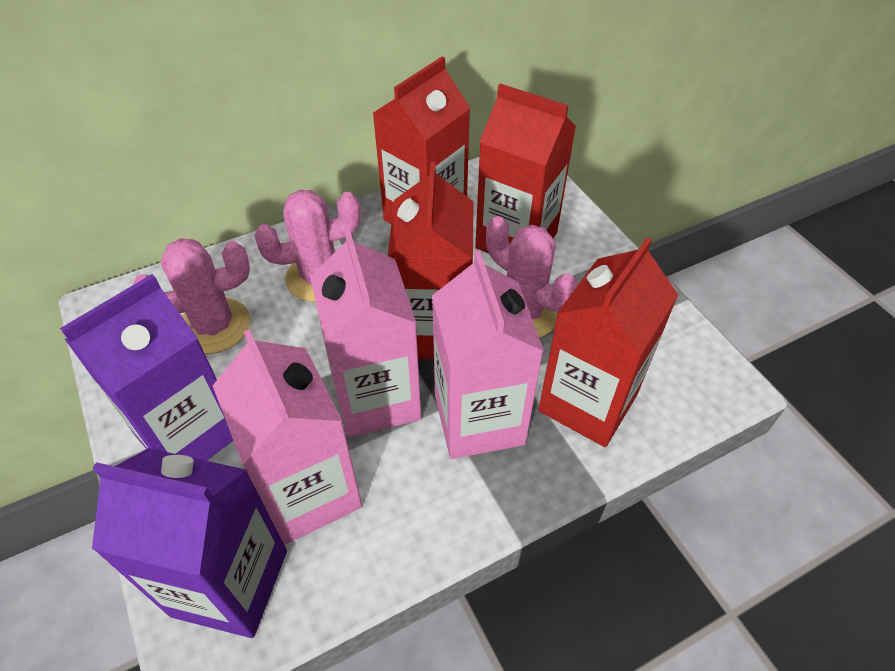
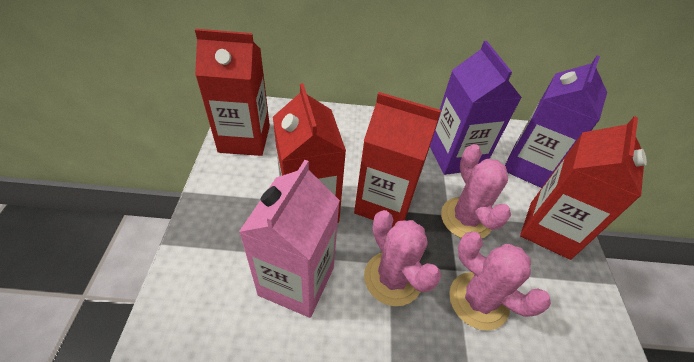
pink carton: 3 -> 1

